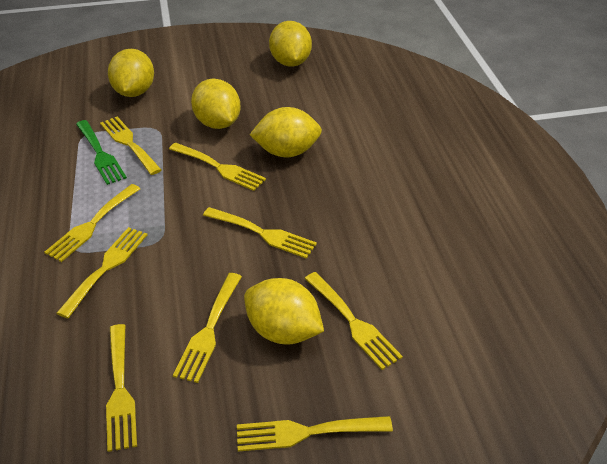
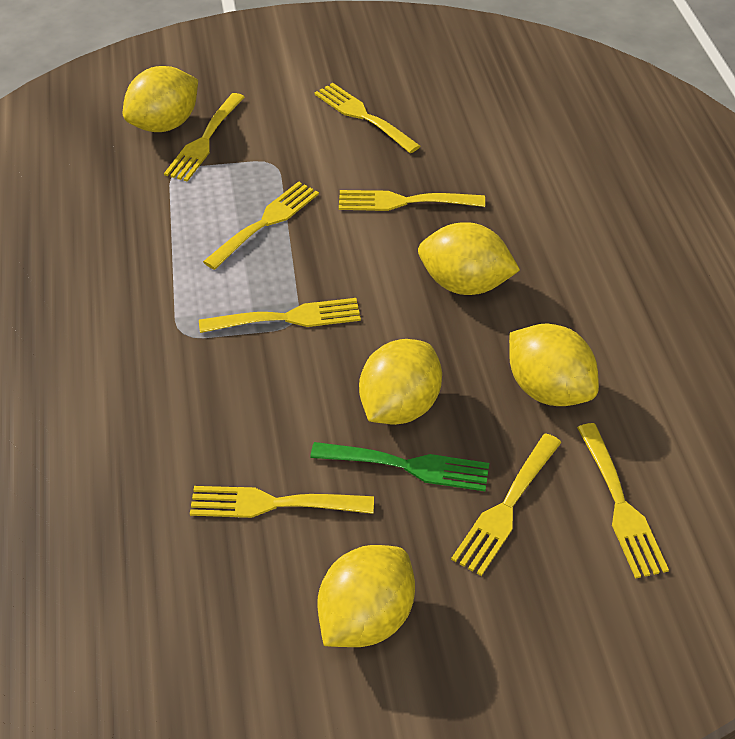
yellow fork: 9 -> 8

